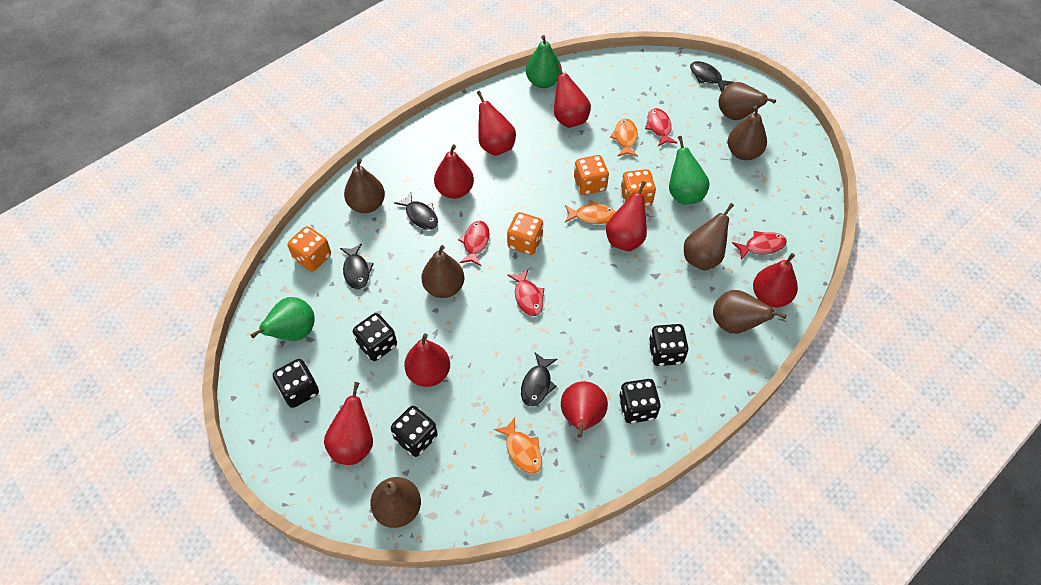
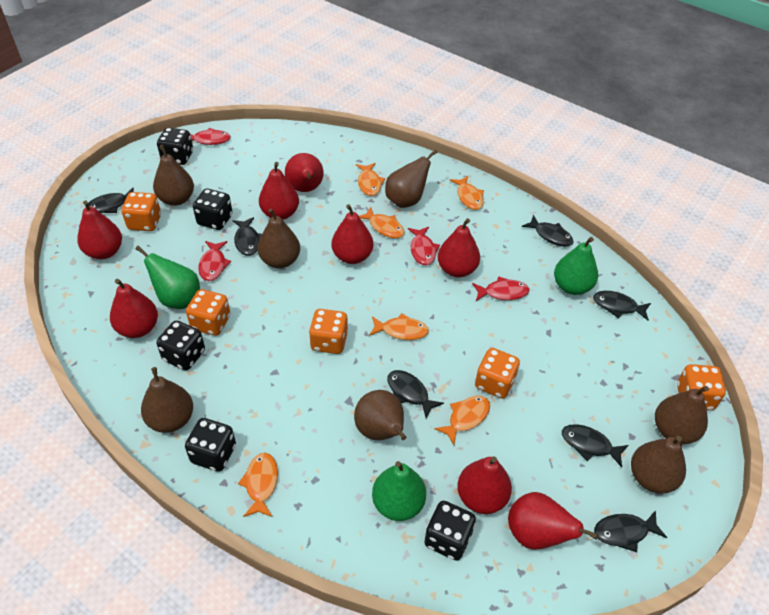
black fish: 4 -> 7
orange dice: 4 -> 5
orange fish: 3 -> 6

